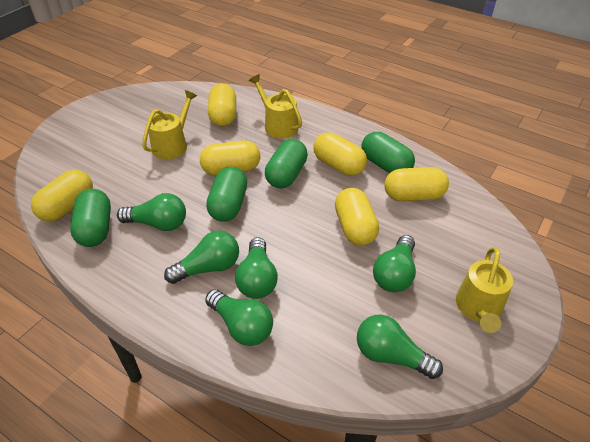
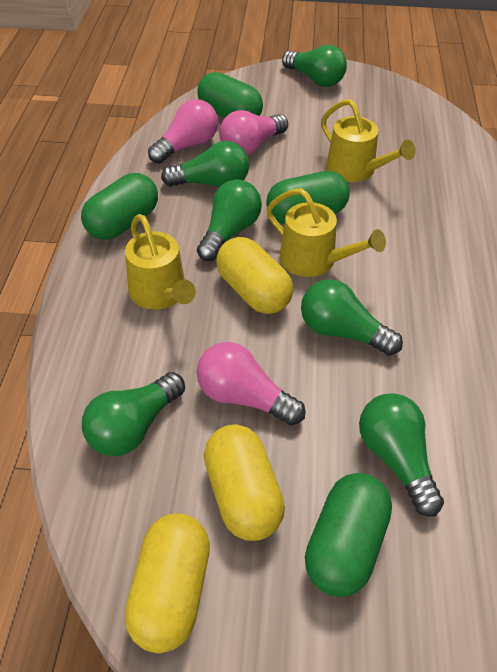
pink light bulb: 0 -> 3
yellow capsule: 6 -> 3

